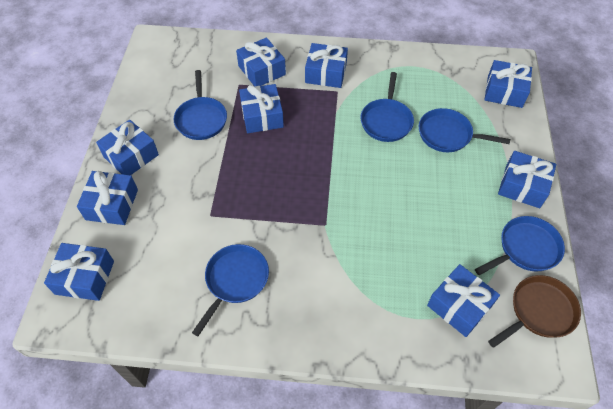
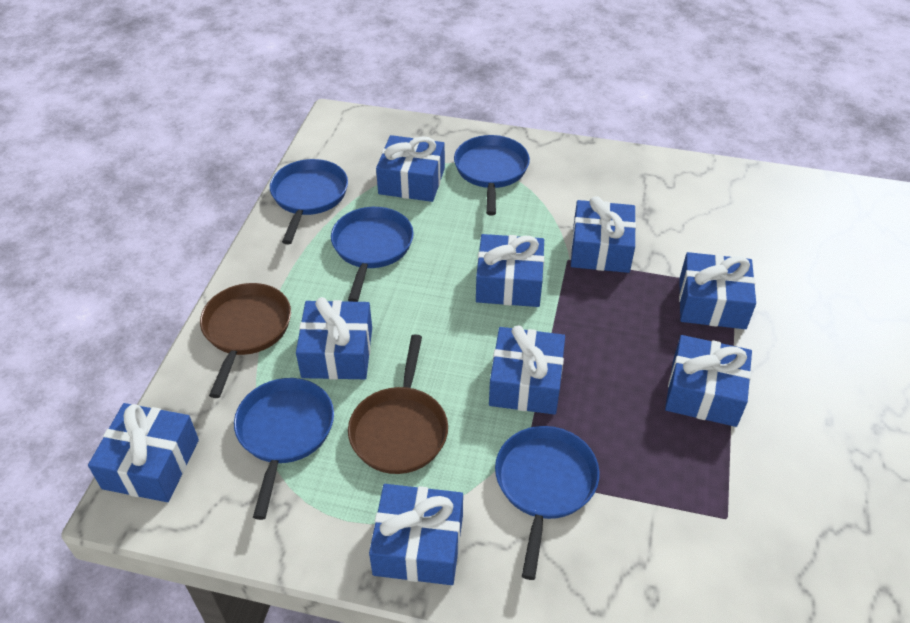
brown pan: 1 -> 2

